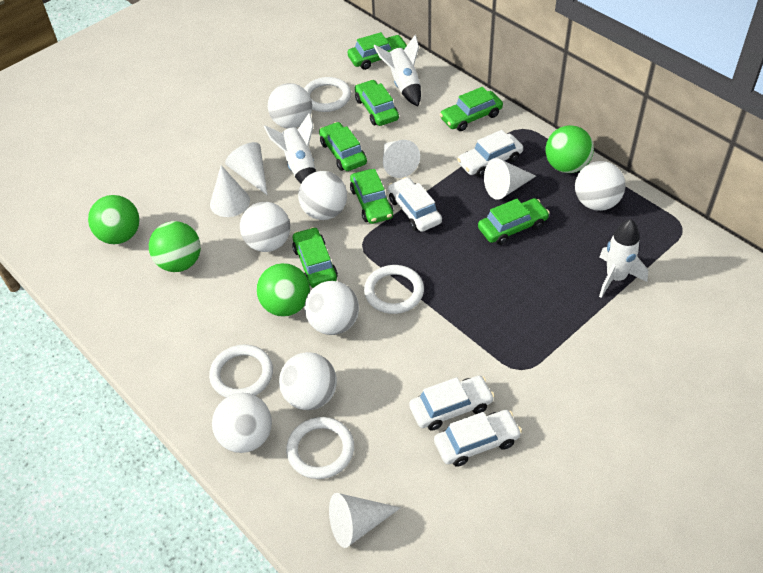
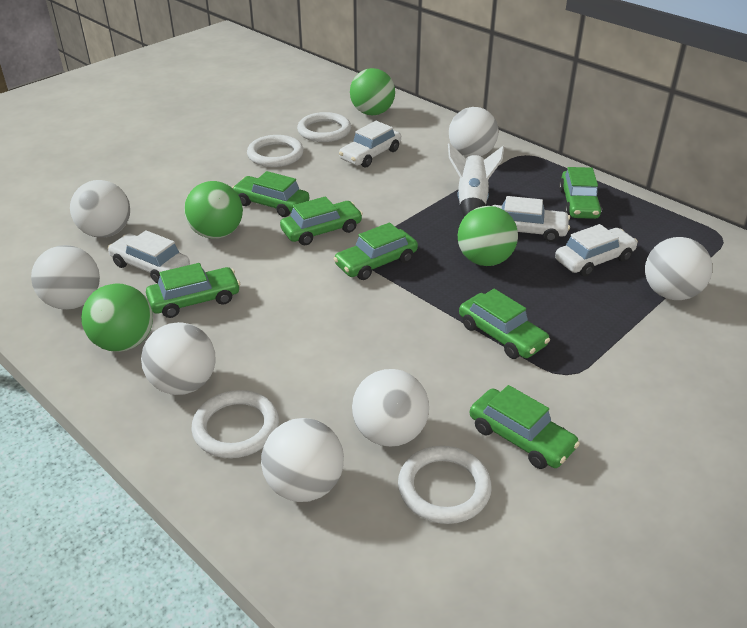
white cone: 5 -> 0
white rocket: 3 -> 1

